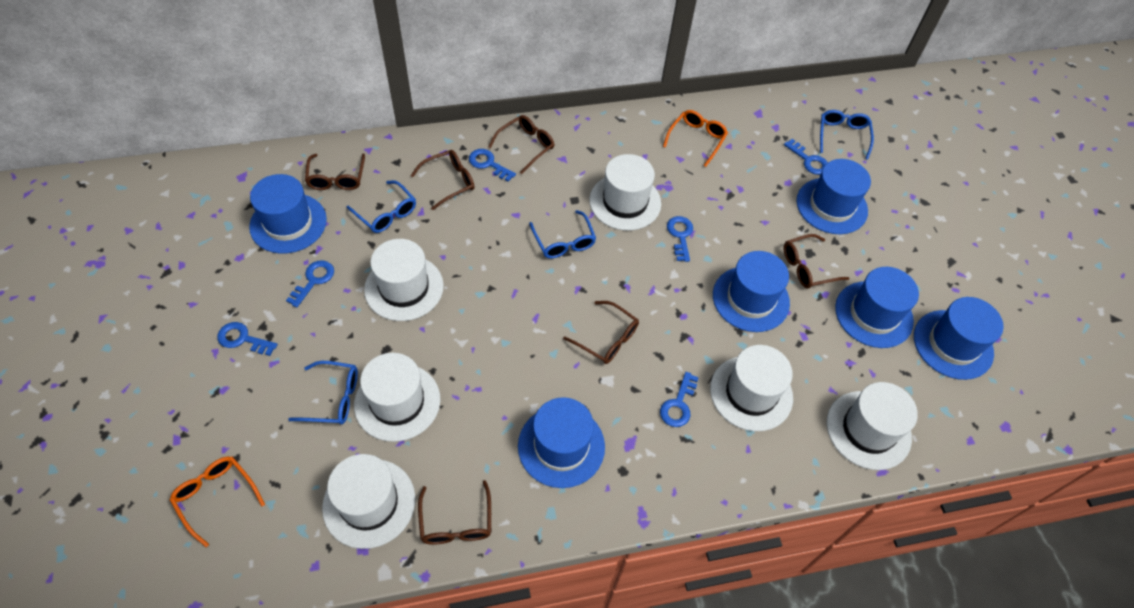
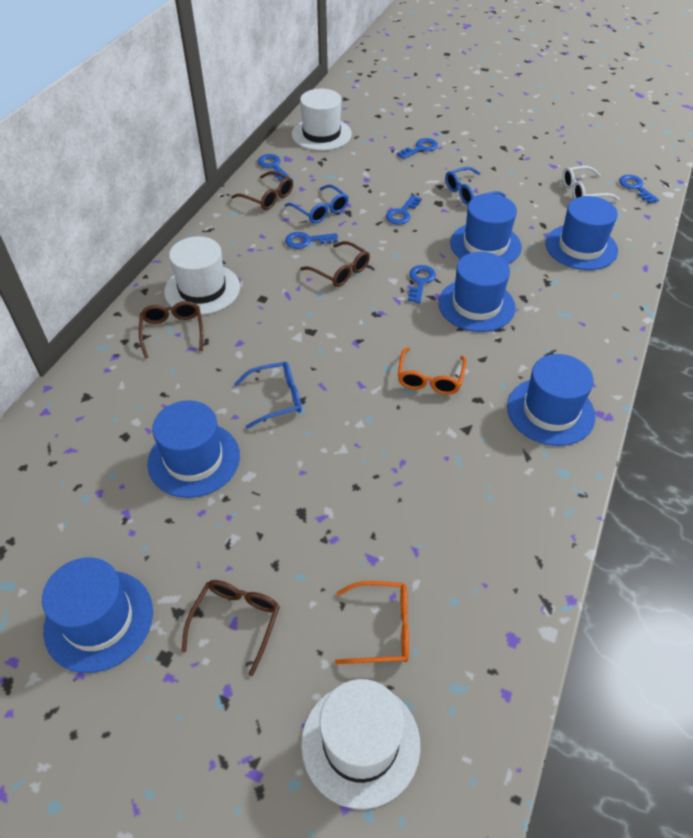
blue glasses: 4 -> 3
brown glasses: 6 -> 4
white glasses: 0 -> 1
white hat: 6 -> 3

